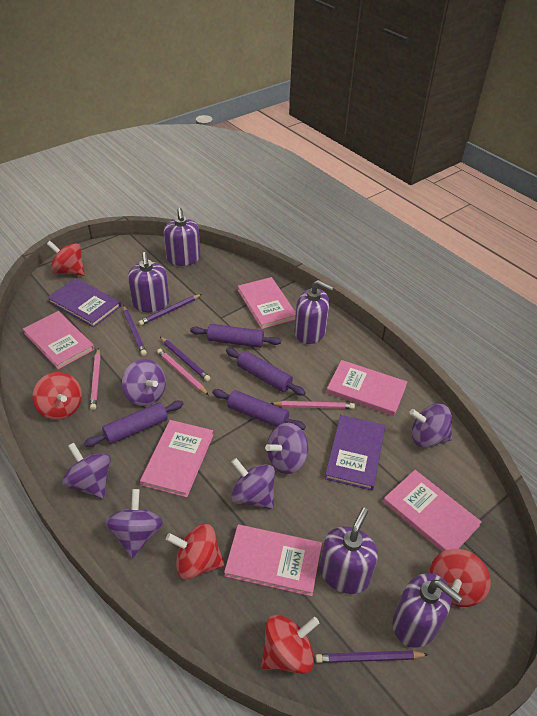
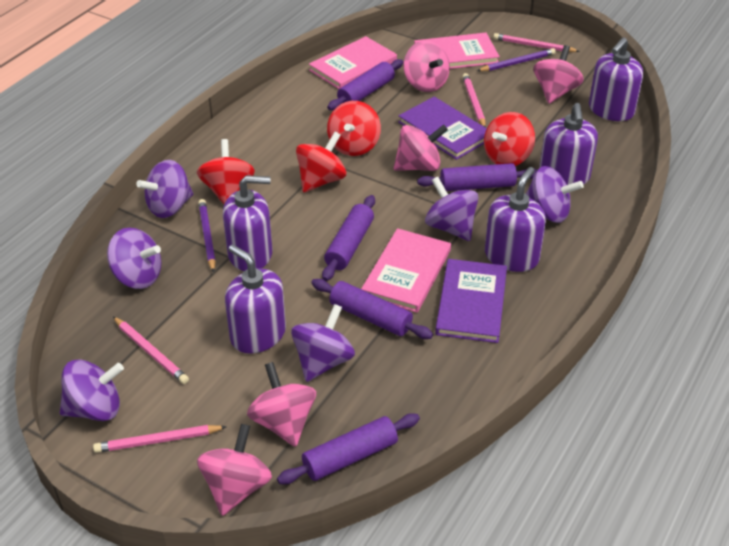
pink book: 6 -> 3
pink pencil: 3 -> 4
pink spinning top: 0 -> 5
purple pencil: 4 -> 2
purple rolling pin: 4 -> 5
red spinning top: 5 -> 4

